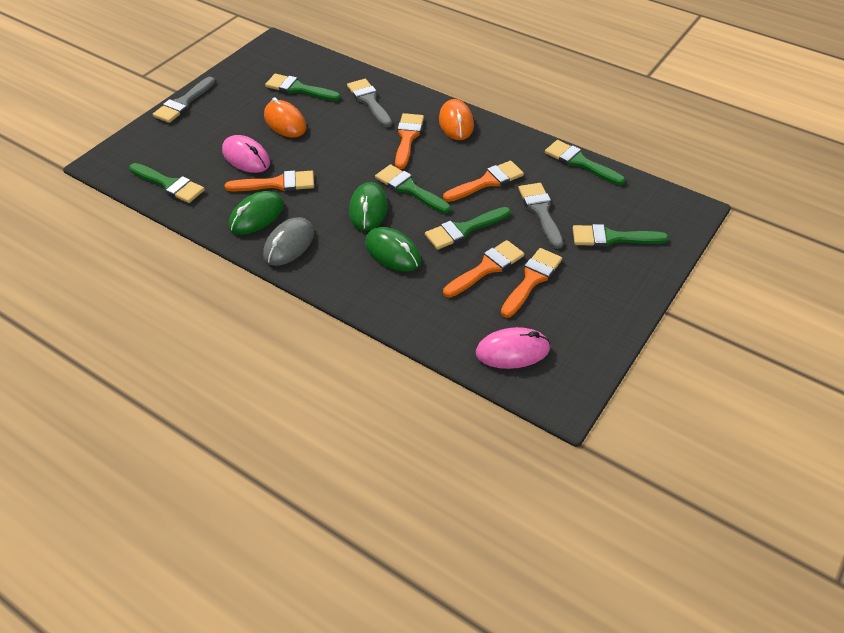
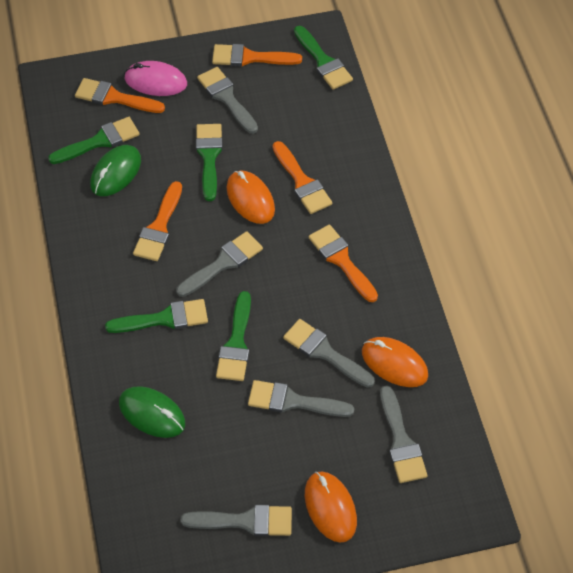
green brush: 6 -> 5
green mouse: 3 -> 2
grey brush: 3 -> 6
grey mouse: 1 -> 0
orange mouse: 2 -> 3
pink mouse: 2 -> 1

